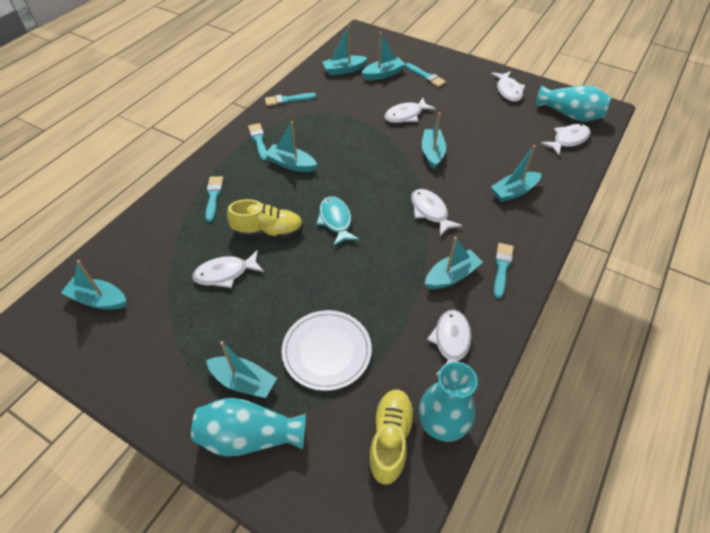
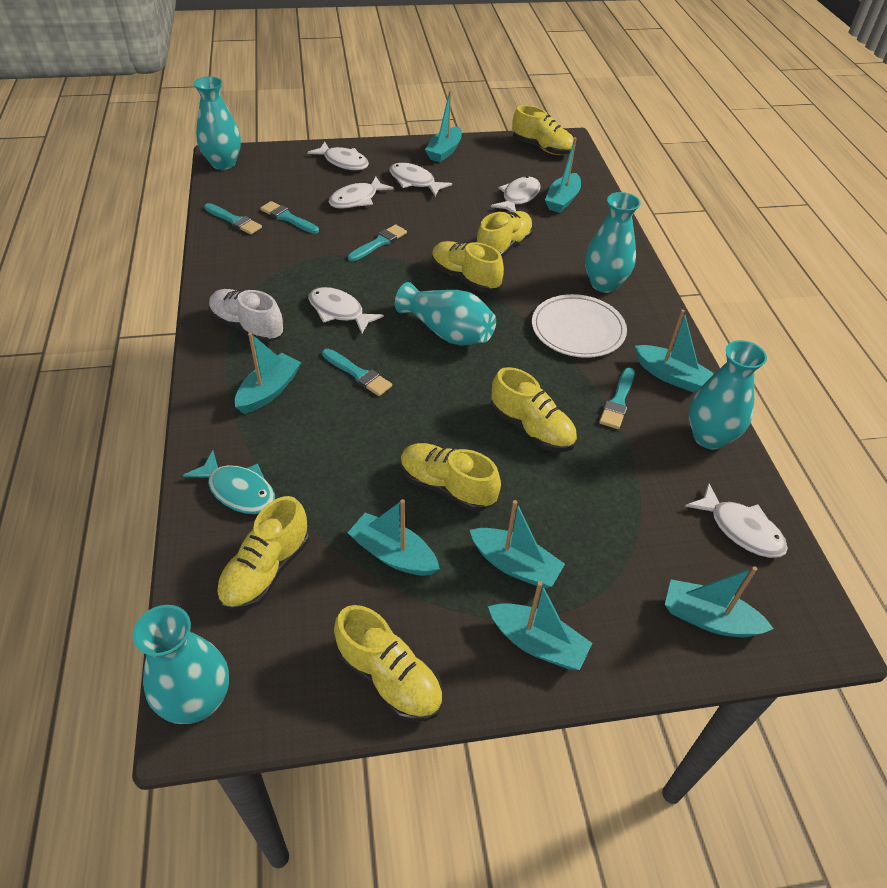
turquoise vase: 3 -> 5
white shoe: 0 -> 1
yellow shoe: 2 -> 7

